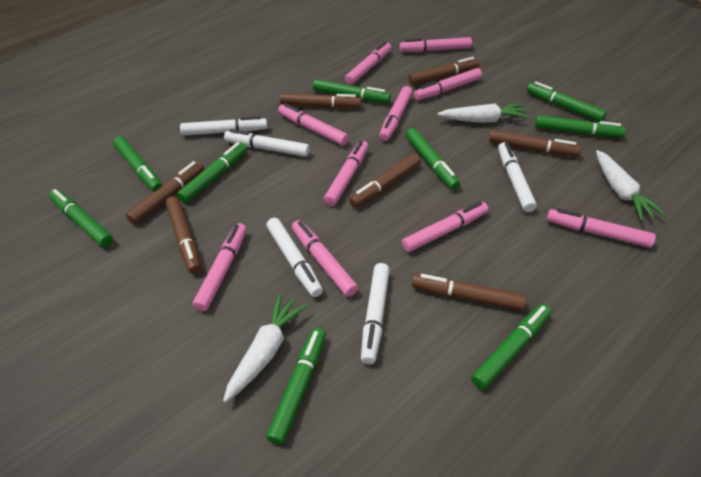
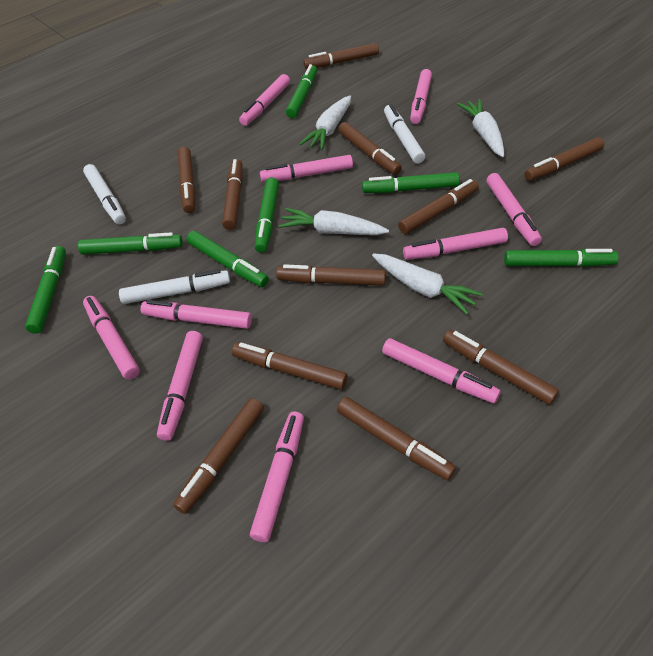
brown marker: 7 -> 11
green marker: 9 -> 7
white carrot: 3 -> 4
white marker: 5 -> 3

